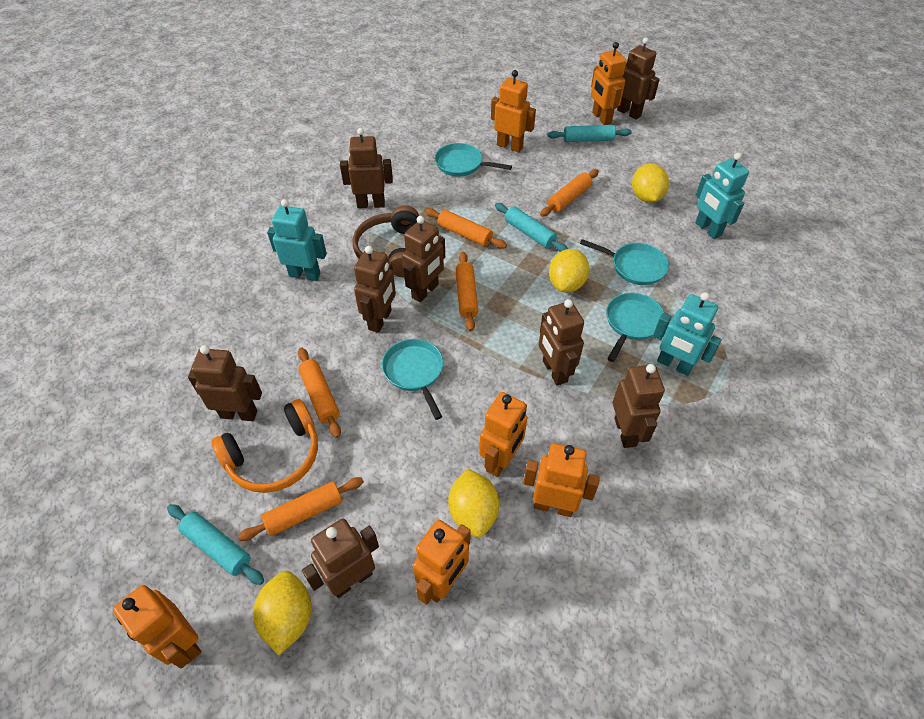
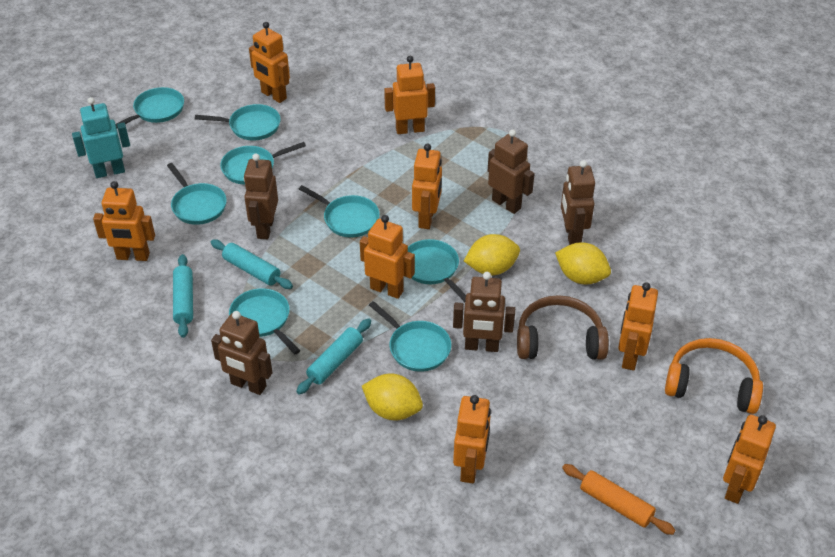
brown robot: 8 -> 5
orange robot: 6 -> 8
orange rolling pin: 5 -> 1
turquoise pan: 4 -> 8
turquoise robot: 3 -> 1
yellow lemon: 4 -> 3

